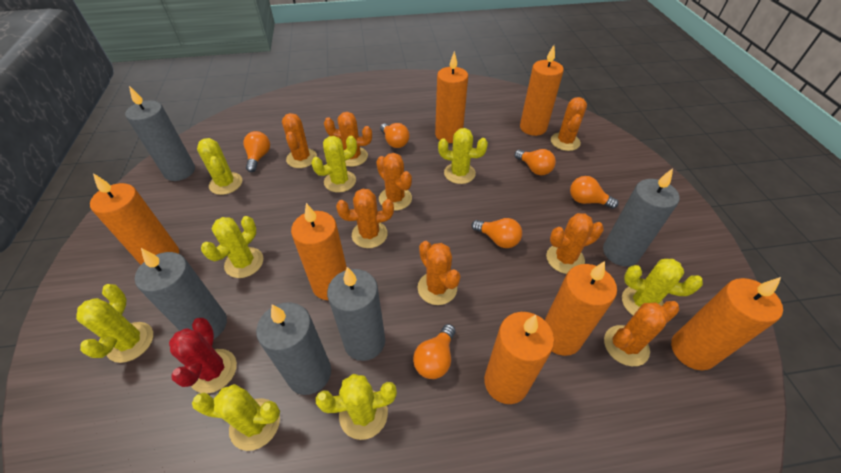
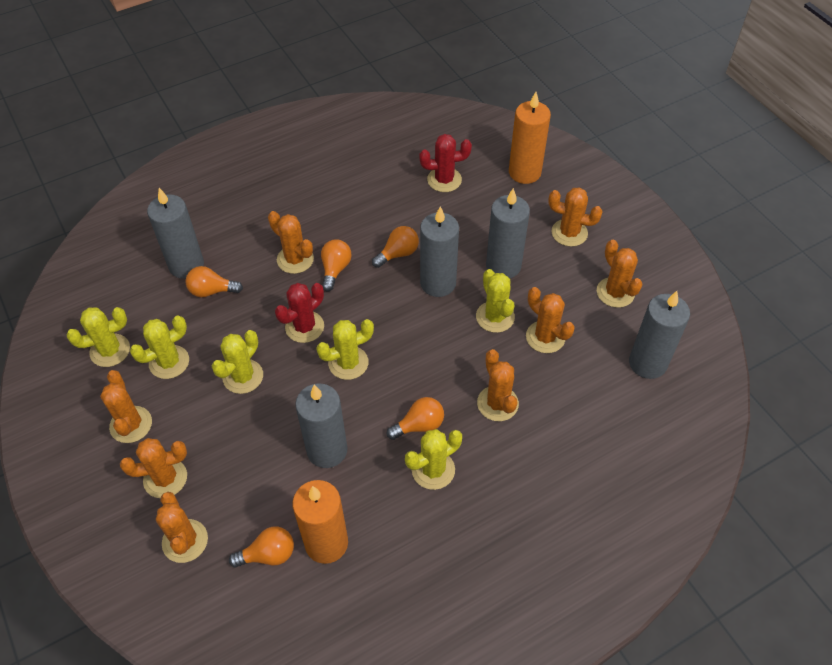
orange candle: 7 -> 2
orange light bulb: 6 -> 5
red cactus: 1 -> 2
yellow cactus: 8 -> 6

